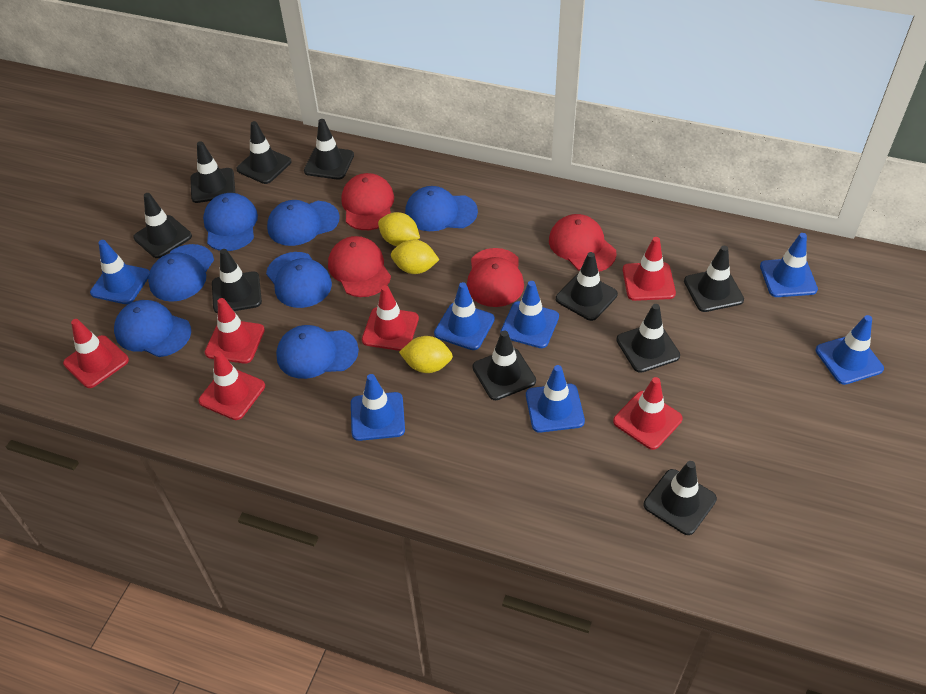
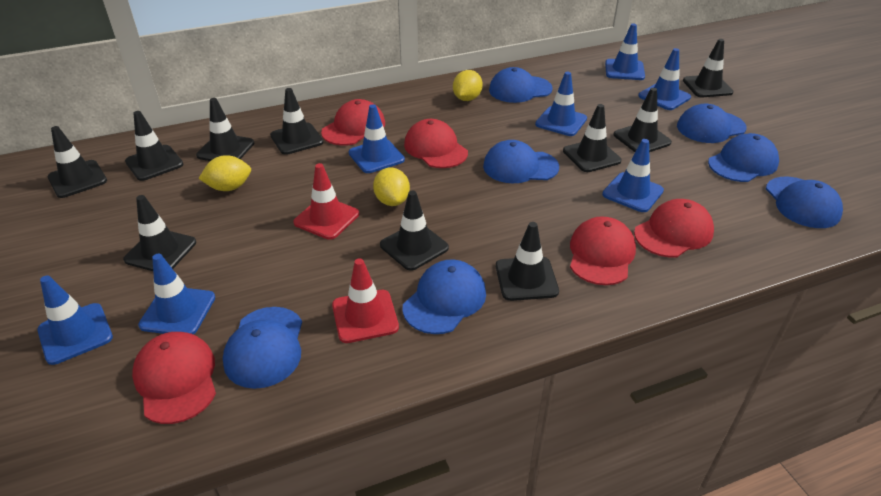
red cap: 4 -> 5
red traffic cone: 6 -> 2

